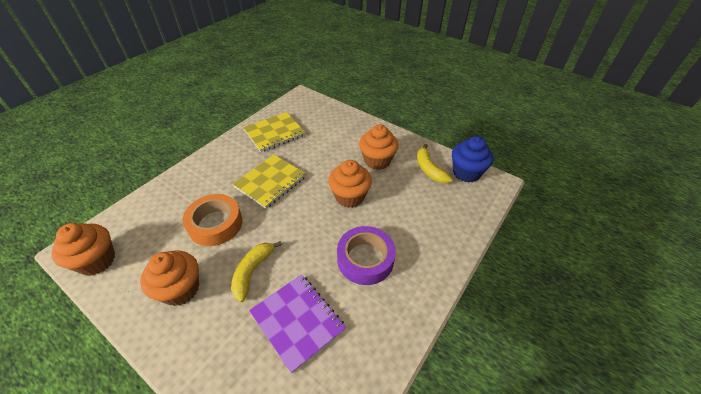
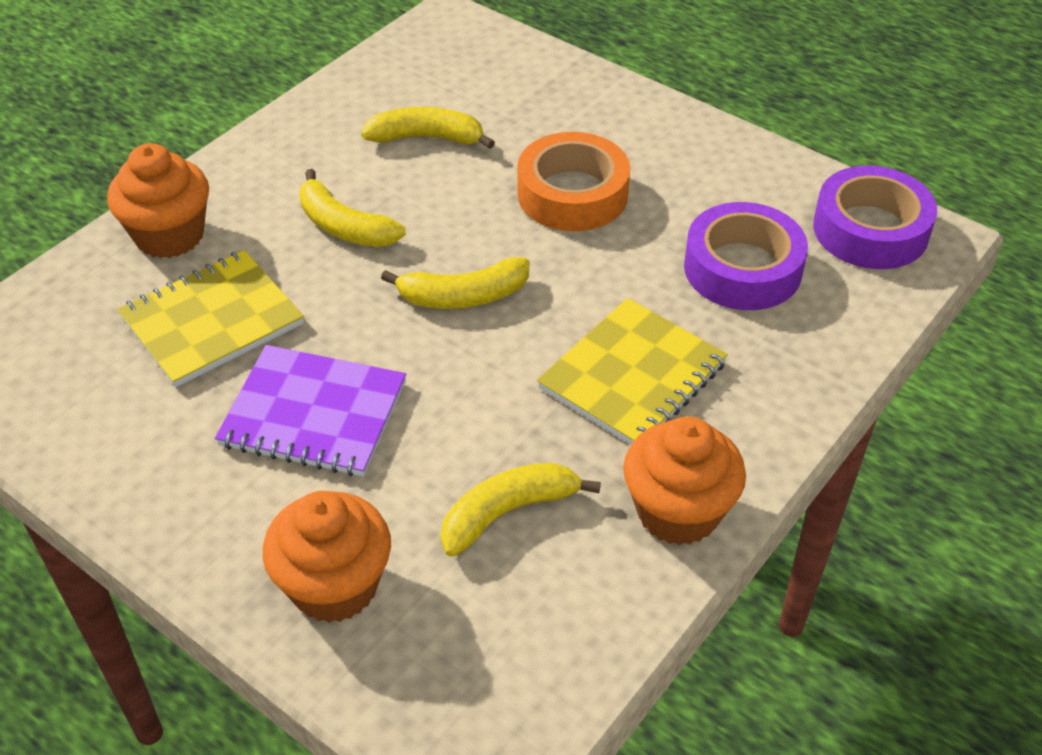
blue cupcake: 1 -> 0
orange cupcake: 4 -> 3
purple tape: 1 -> 2
yellow banana: 2 -> 4

